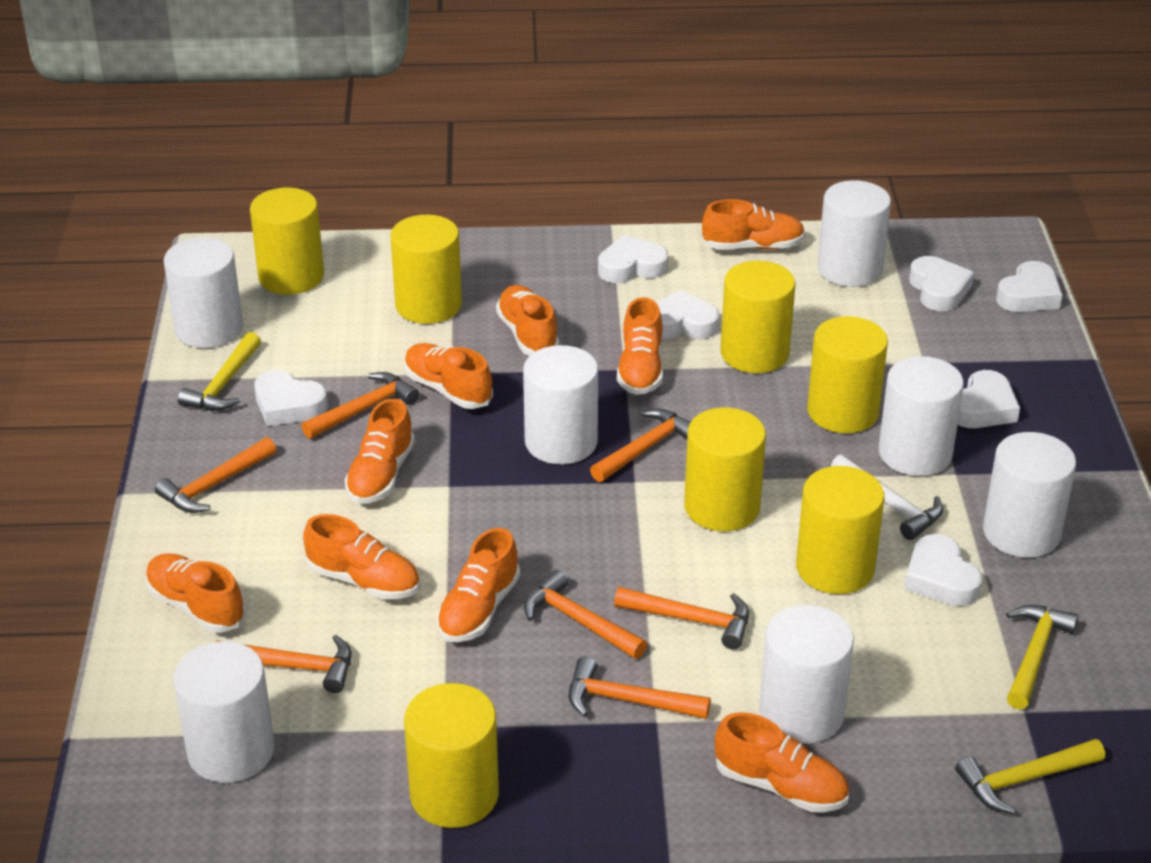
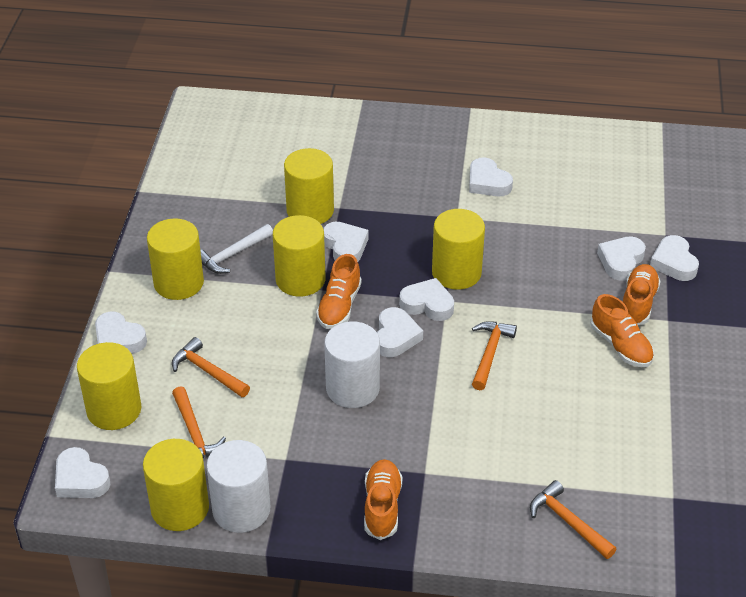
orange hammer: 7 -> 4
orange shoe: 9 -> 4
white cylinder: 7 -> 2
white heart: 7 -> 8
yellow cylinder: 7 -> 6
yellow hammer: 3 -> 0

